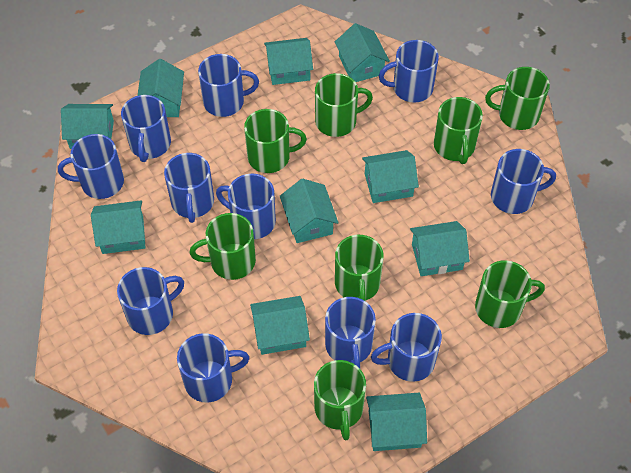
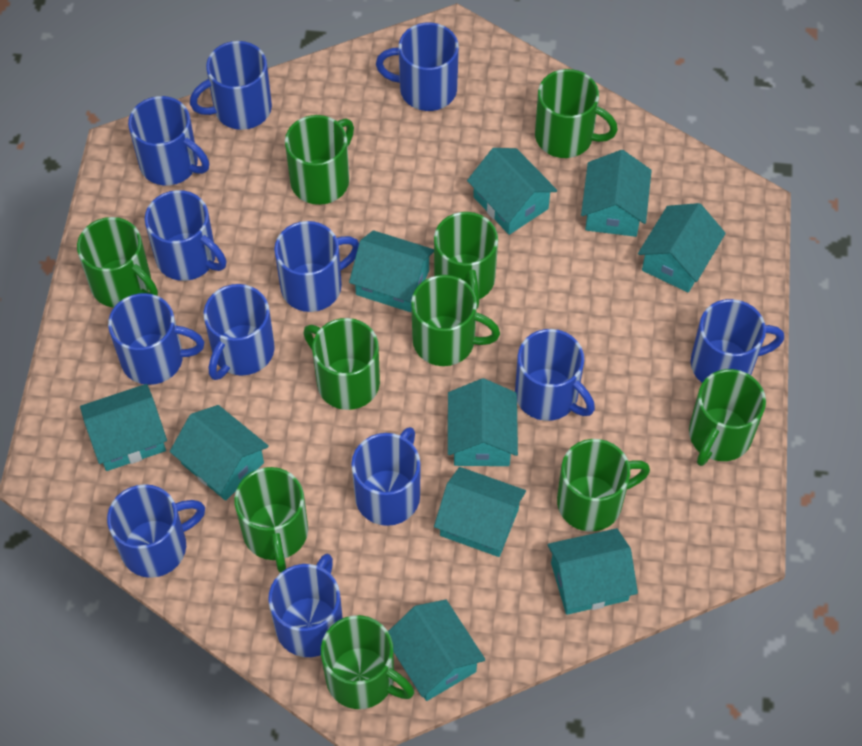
blue mug: 11 -> 12
green mug: 8 -> 10

